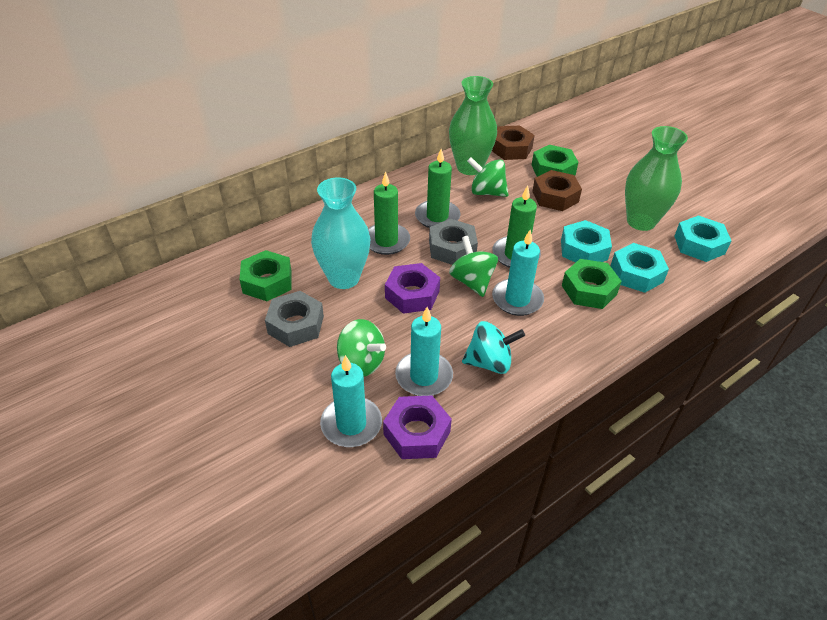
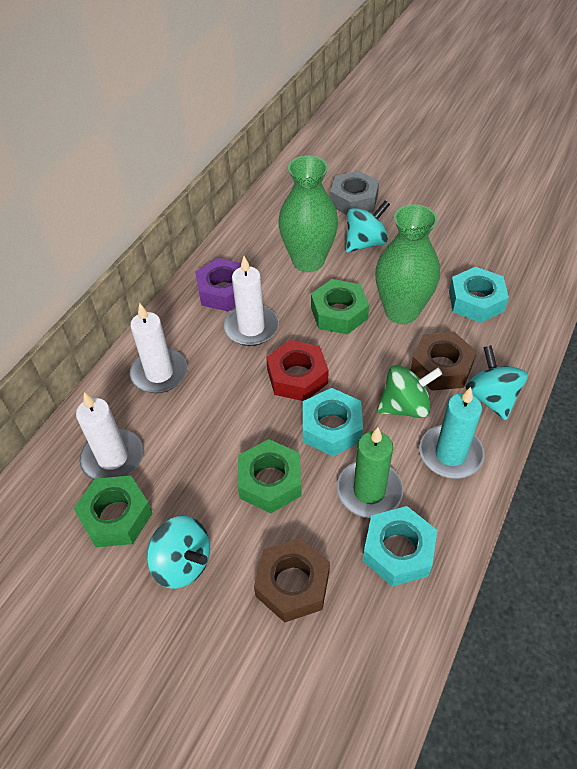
green candle: 3 -> 1
green spinning top: 3 -> 1
grey nut: 2 -> 1
purple nut: 2 -> 1
red nut: 0 -> 1
turquoise candle: 3 -> 1
turquoise spinning top: 1 -> 3
turquoise vase: 1 -> 0
white candle: 0 -> 3

